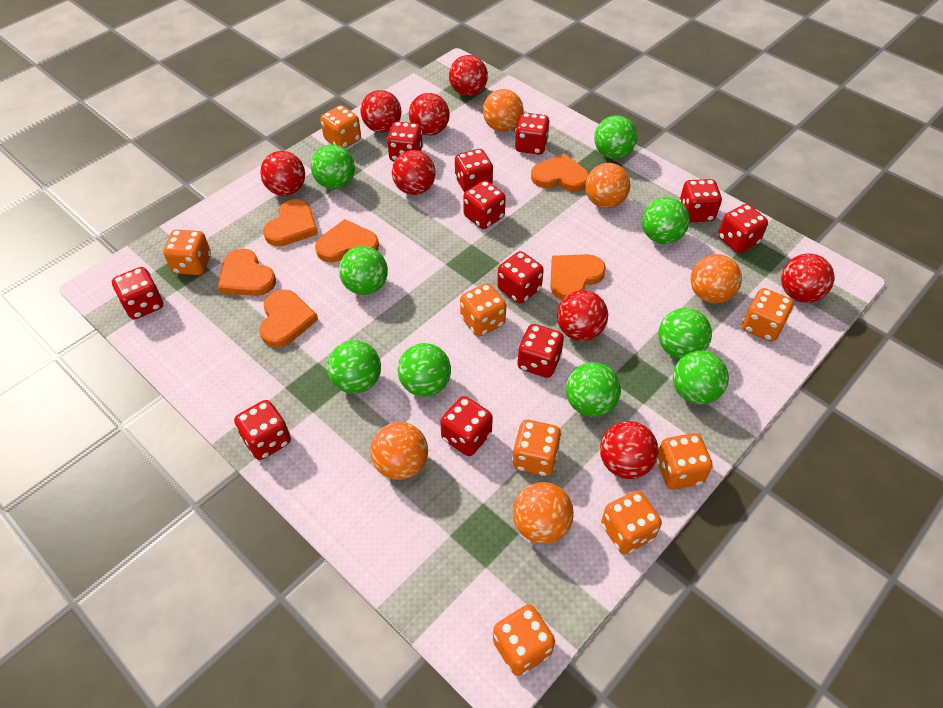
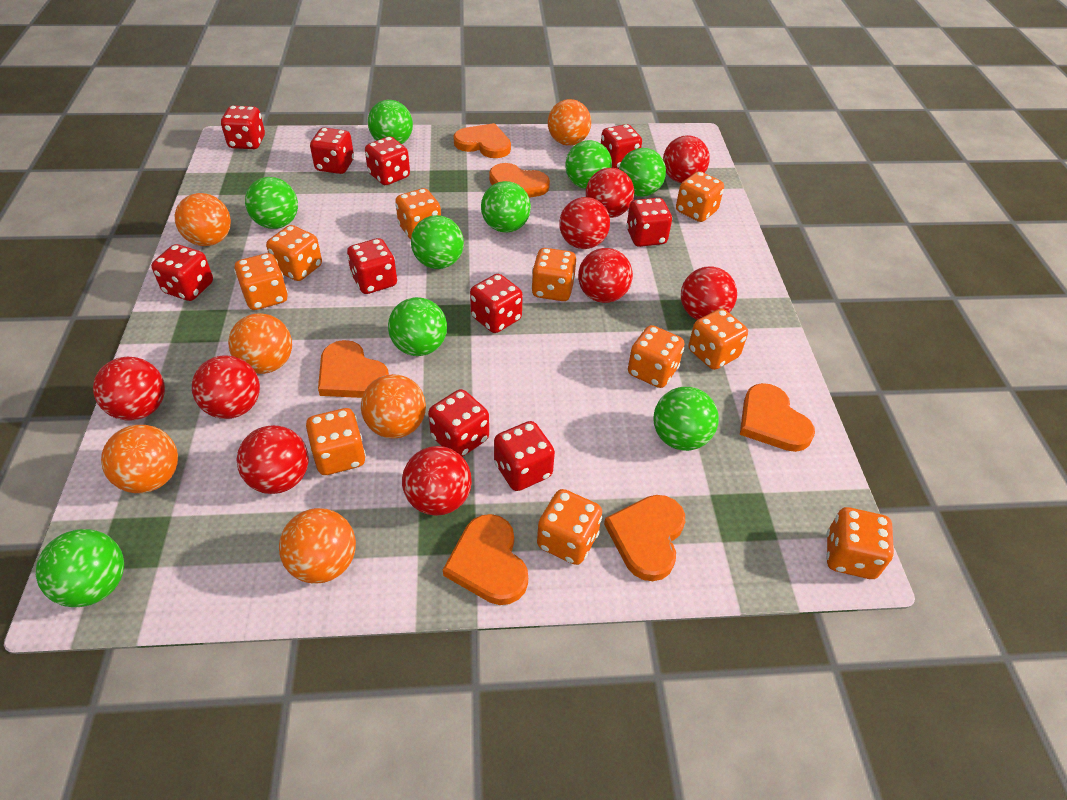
orange ball: 5 -> 6
orange dice: 8 -> 10
red ball: 8 -> 9
red dice: 11 -> 10

